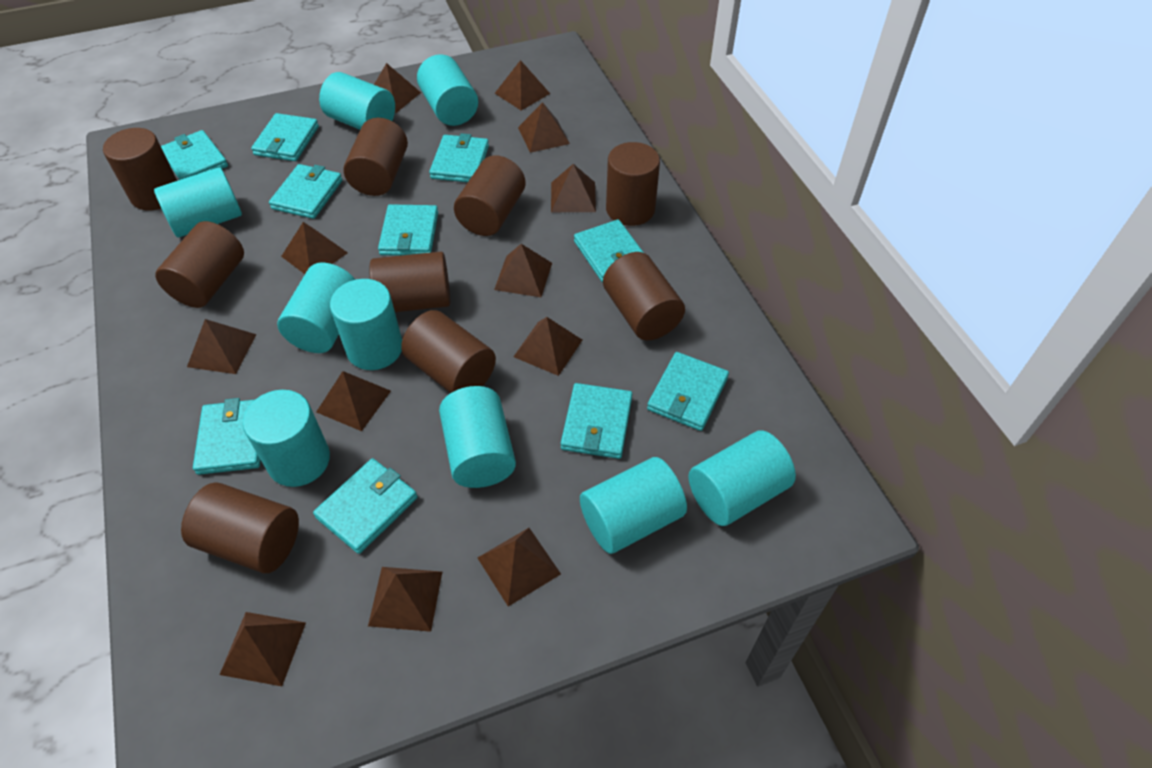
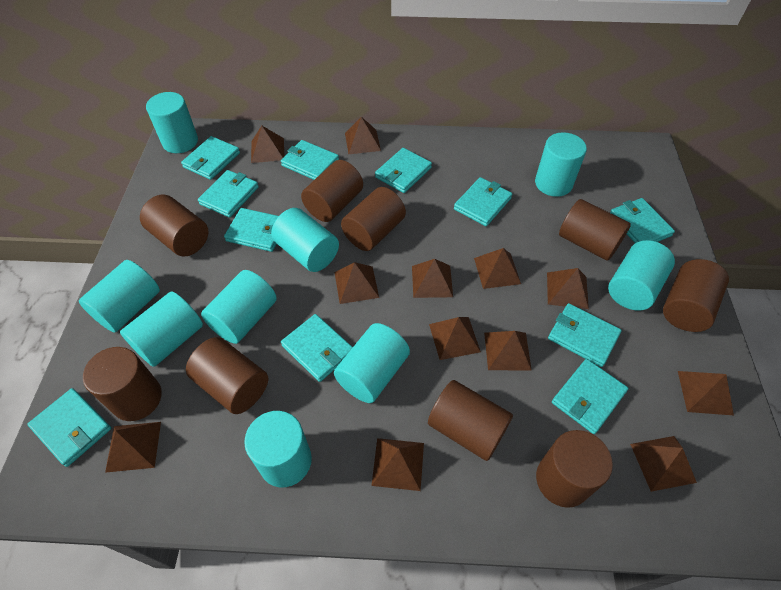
turquoise wallet: 10 -> 11

